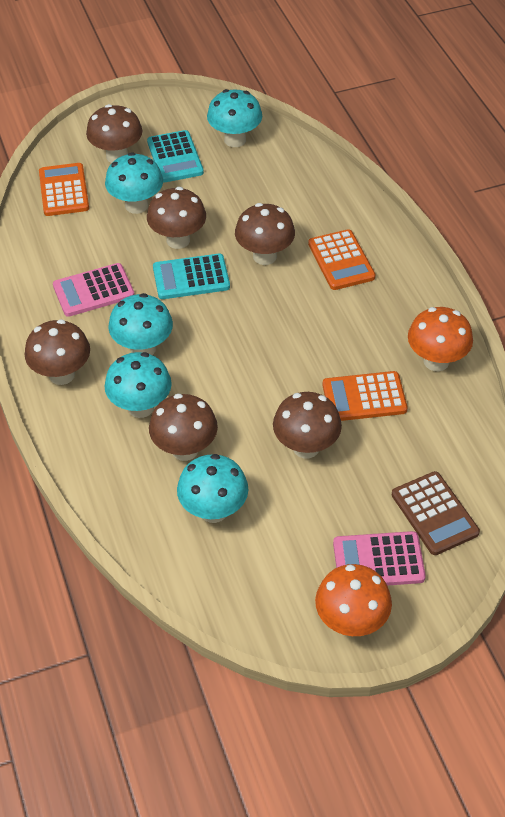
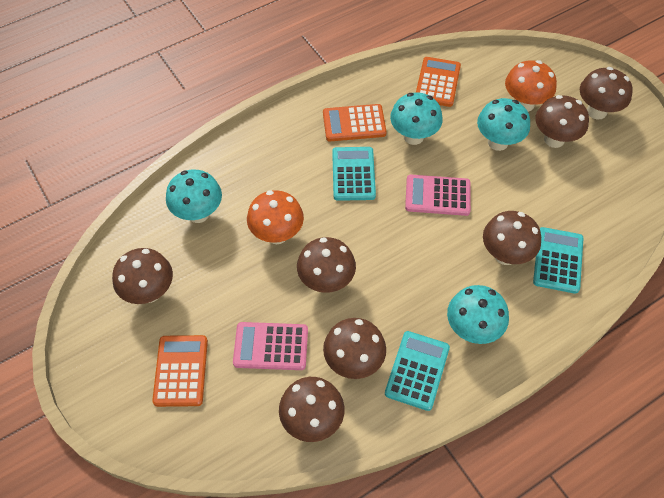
brown calculator: 1 -> 0
brown mushroom: 6 -> 7
turquoise calculator: 2 -> 3
turquoise mushroom: 5 -> 4

